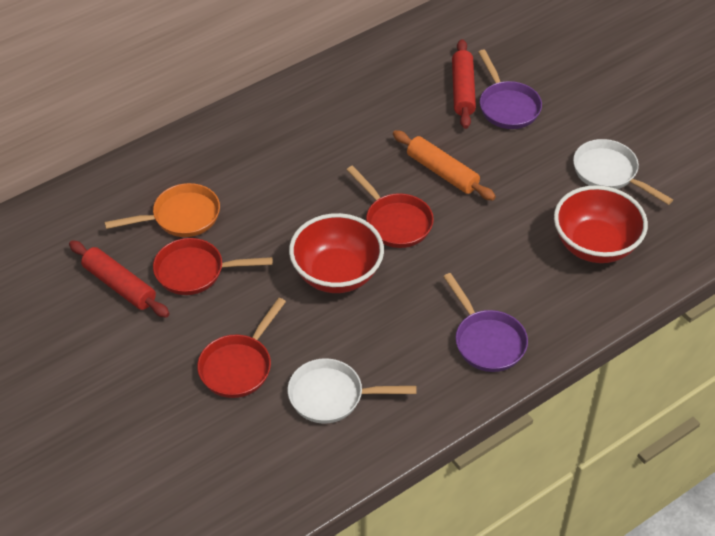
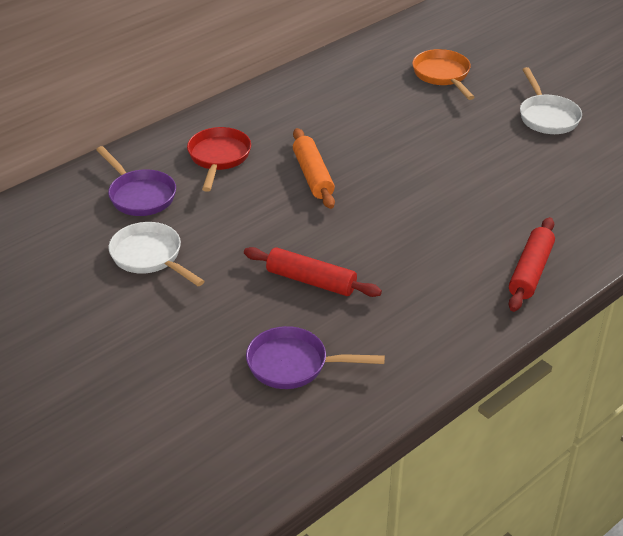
red bowl: 2 -> 0
red pan: 3 -> 1

